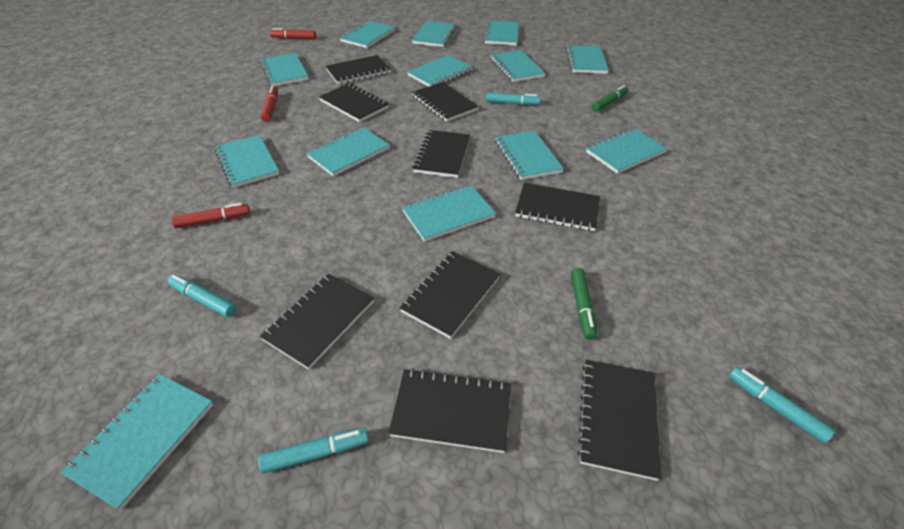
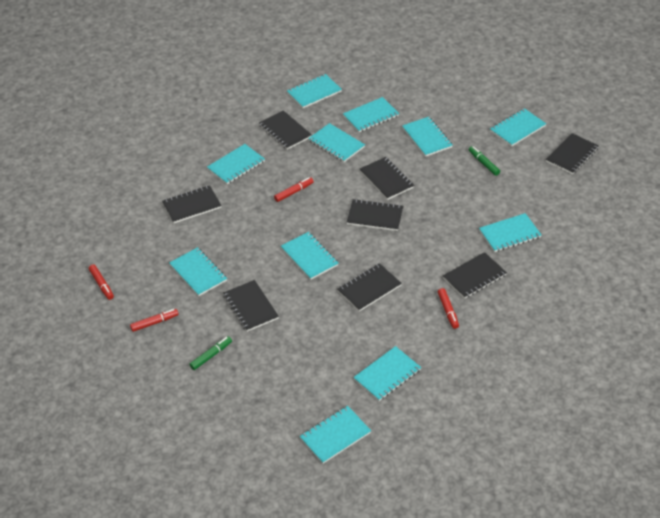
black notebook: 9 -> 8
red marker: 3 -> 4
turquoise marker: 4 -> 0
turquoise notebook: 13 -> 11

